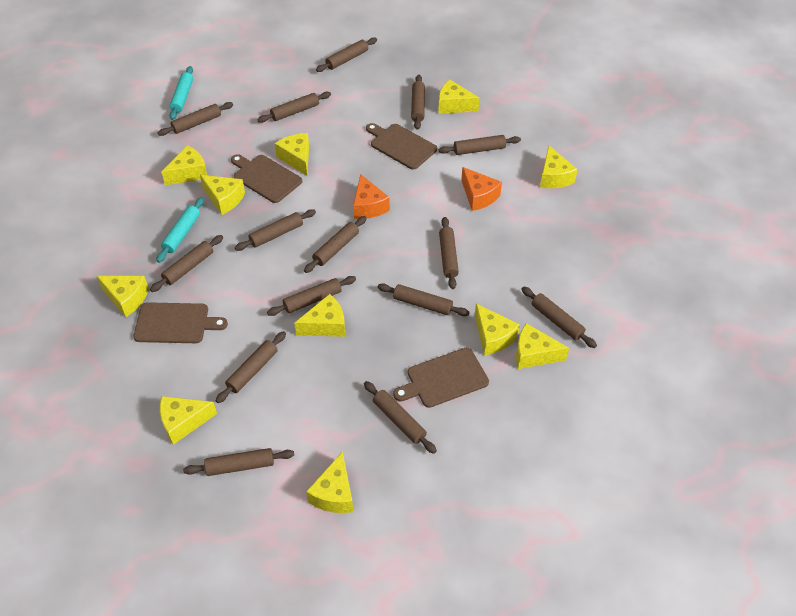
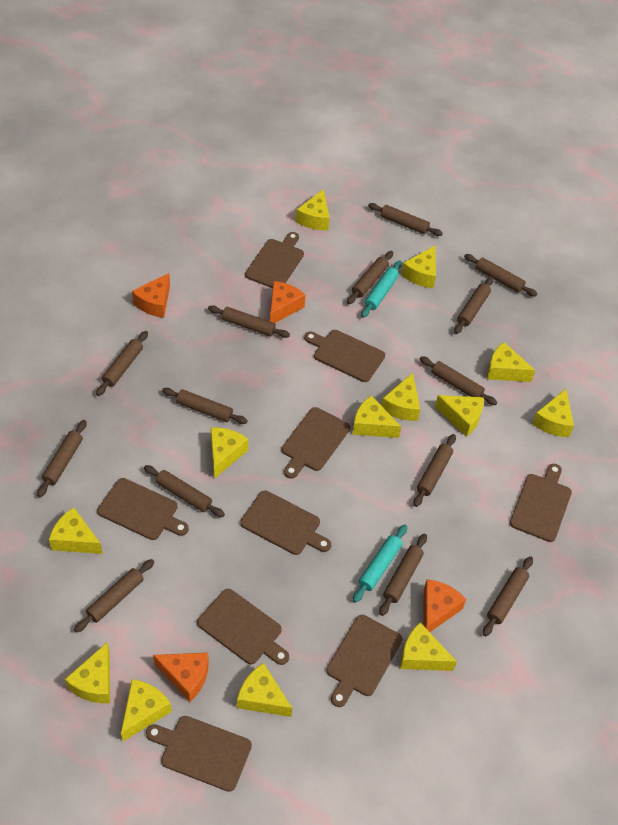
brown cutting board: 4 -> 9
brown rolling pin: 15 -> 14
orange cheese: 2 -> 4
yellow cheese: 11 -> 13

